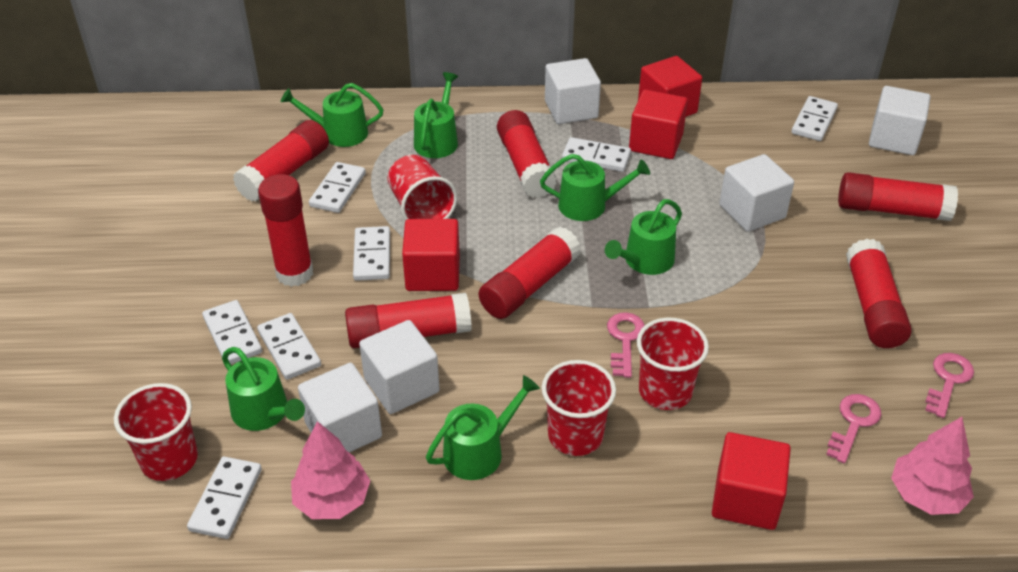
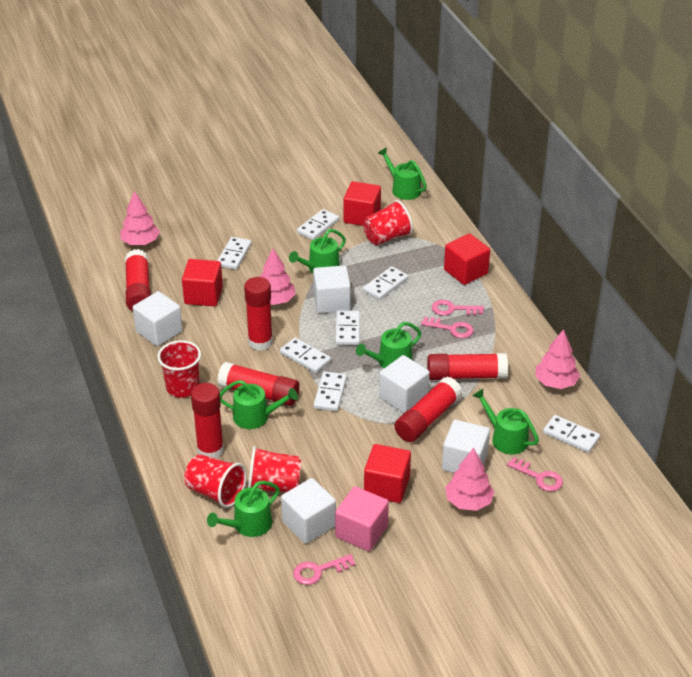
pink cube: 0 -> 1
pink key: 3 -> 4
pink tree: 2 -> 4
red glue stick: 7 -> 6

